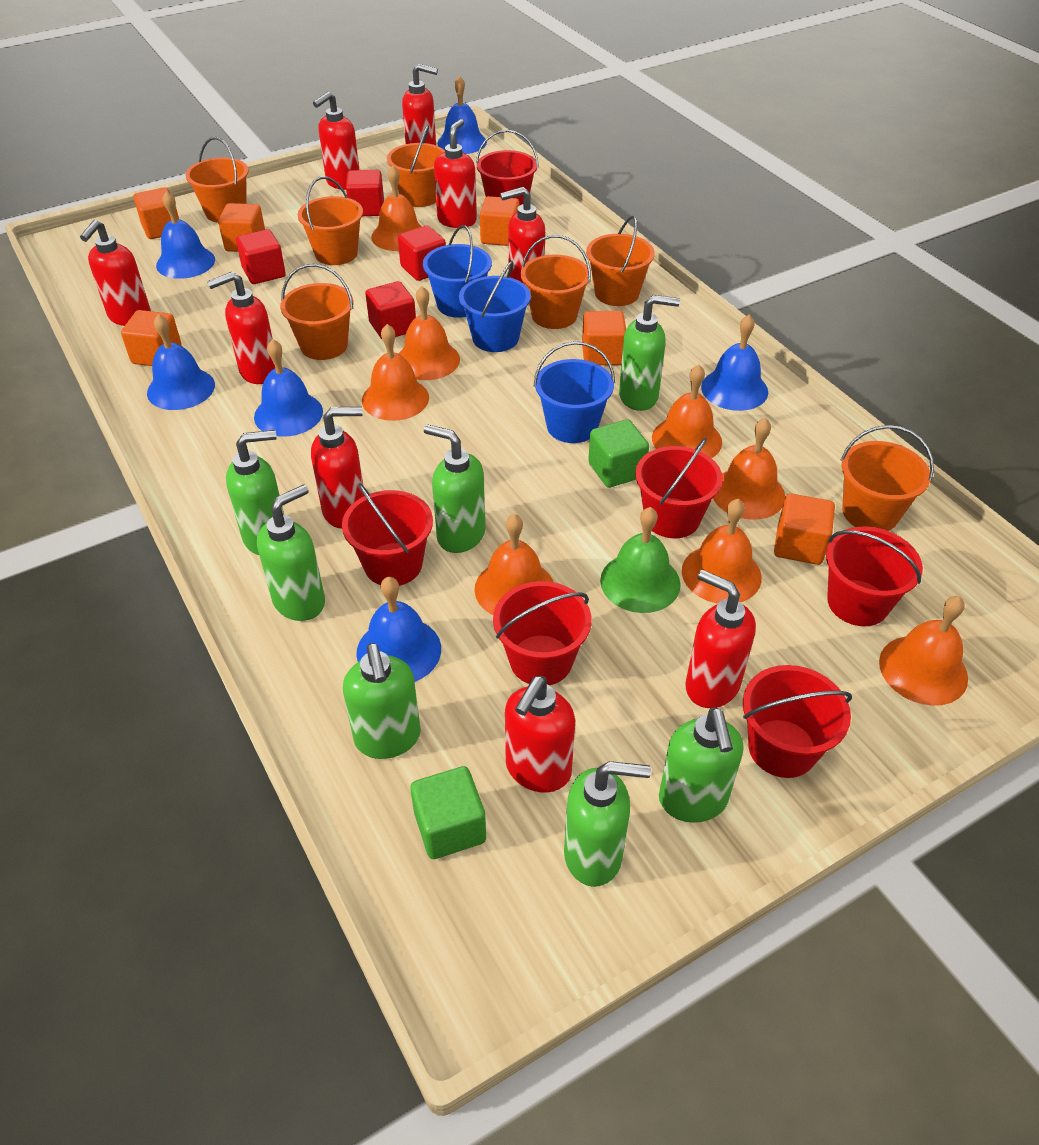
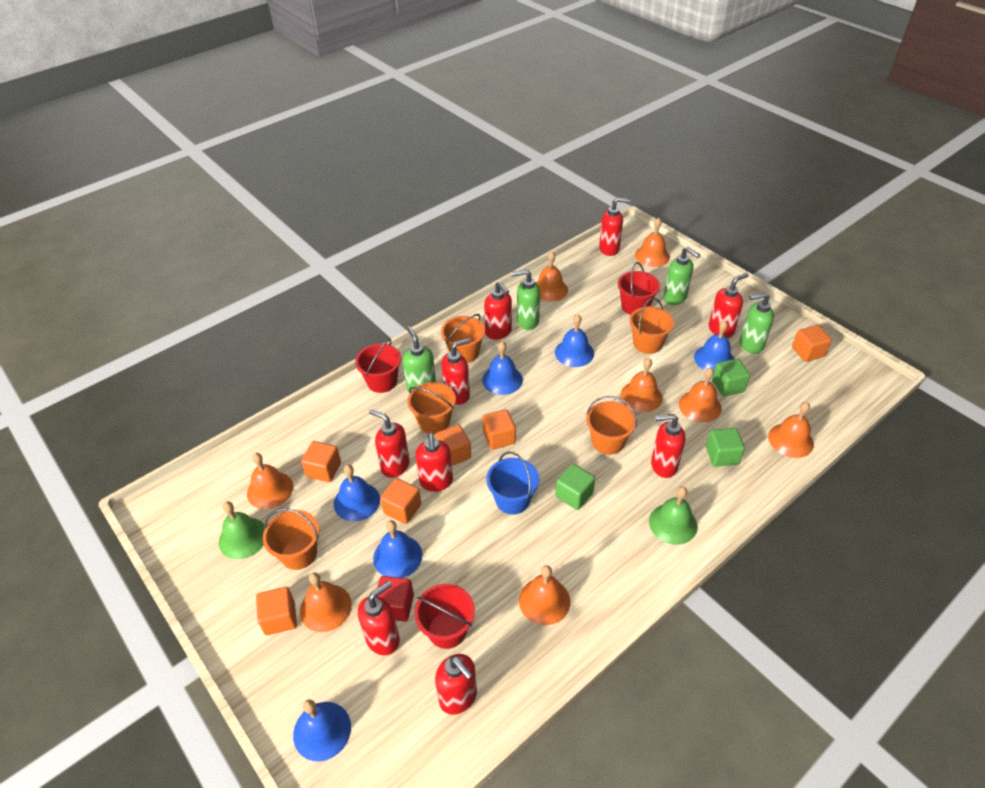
blue bucket: 3 -> 1
green bell: 1 -> 2
green cube: 2 -> 3
green soap dispenser: 7 -> 4
orange bucket: 7 -> 5
red bucket: 6 -> 3
red cube: 4 -> 1

